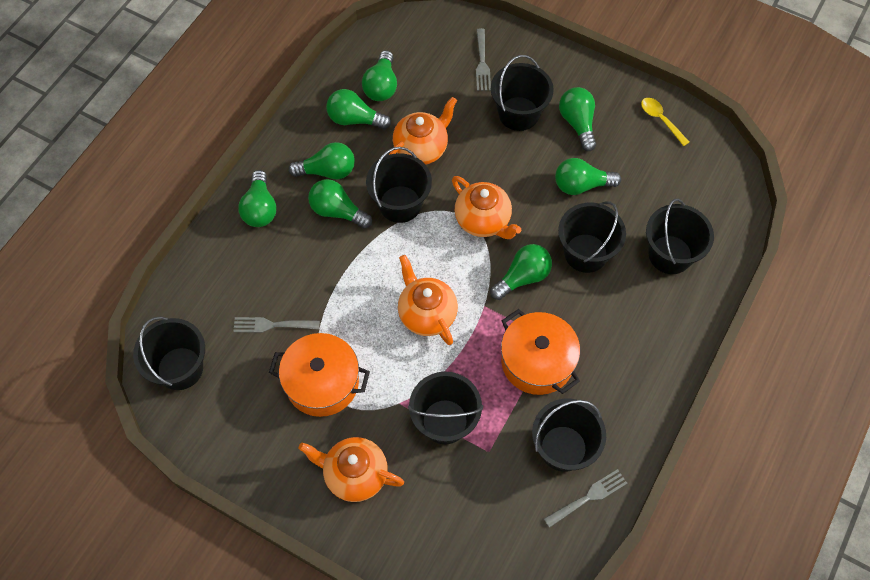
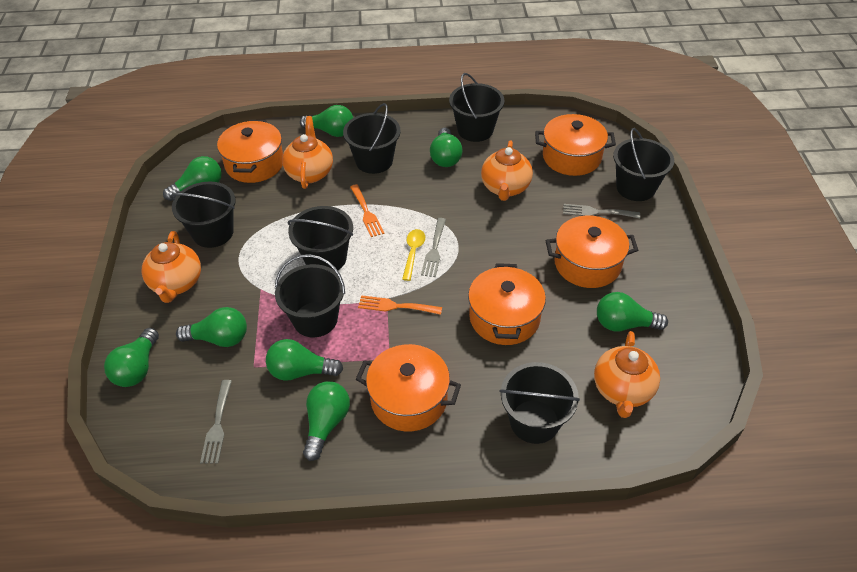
orange fork: 0 -> 2
orange pot: 2 -> 5

